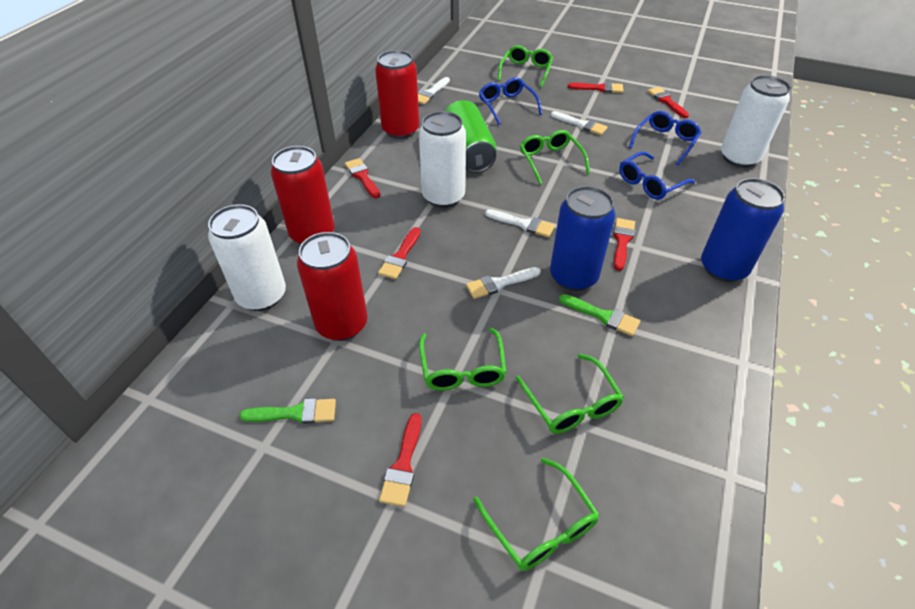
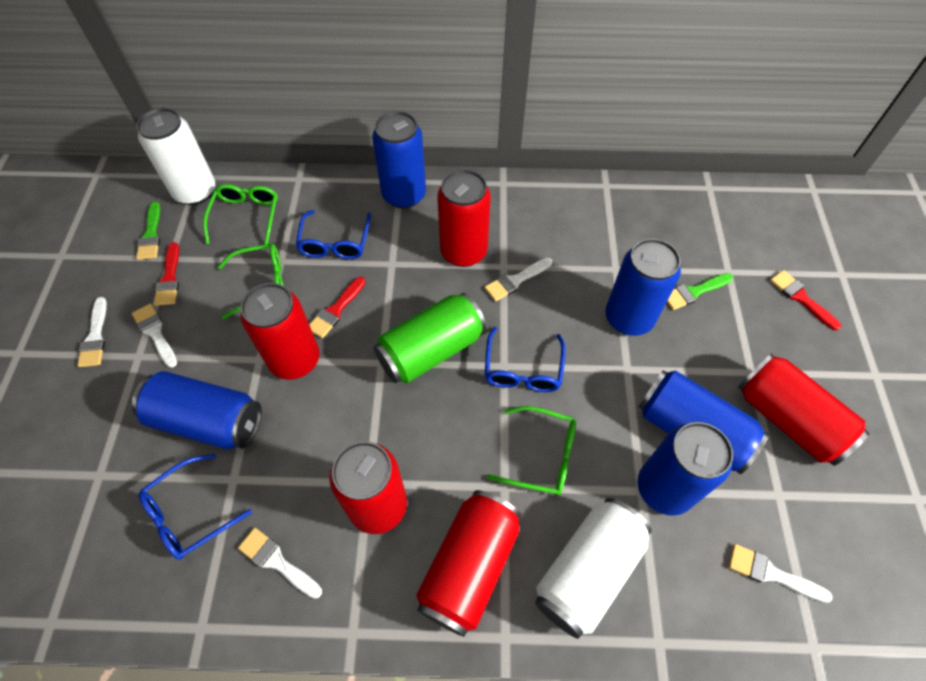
blue can: 2 -> 5
green glasses: 5 -> 3
red brush: 6 -> 3
red can: 3 -> 5
white brush: 4 -> 5
white can: 3 -> 2

